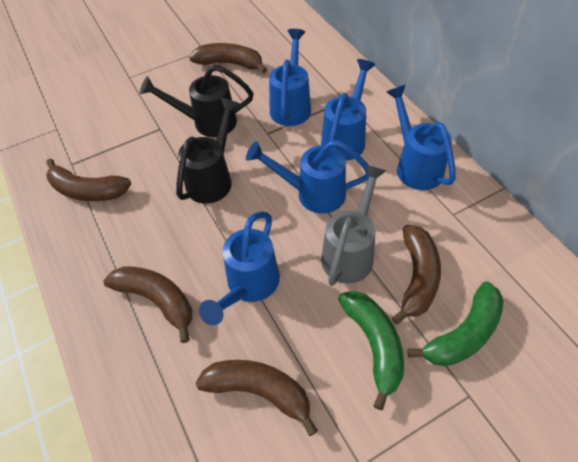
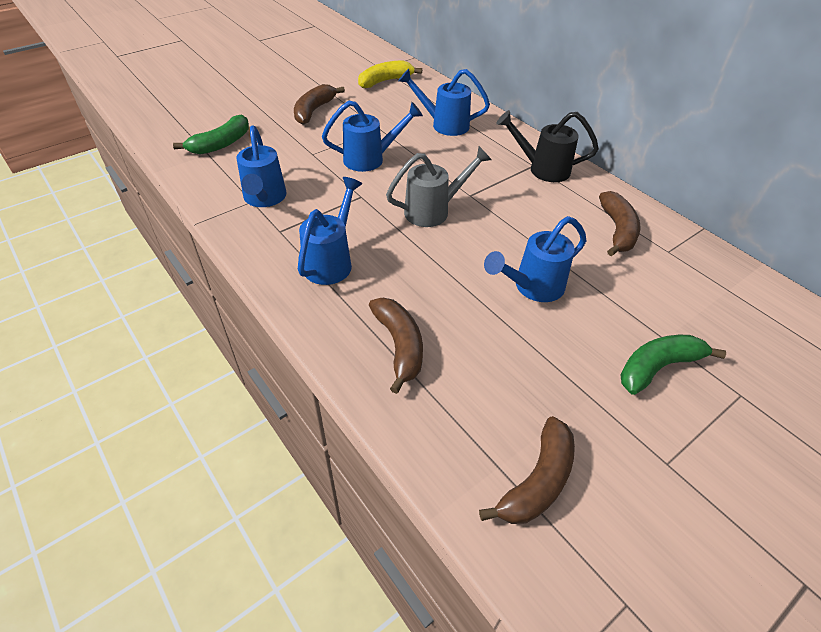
black watering can: 2 -> 1
brown banana: 5 -> 4
yellow banana: 0 -> 1

